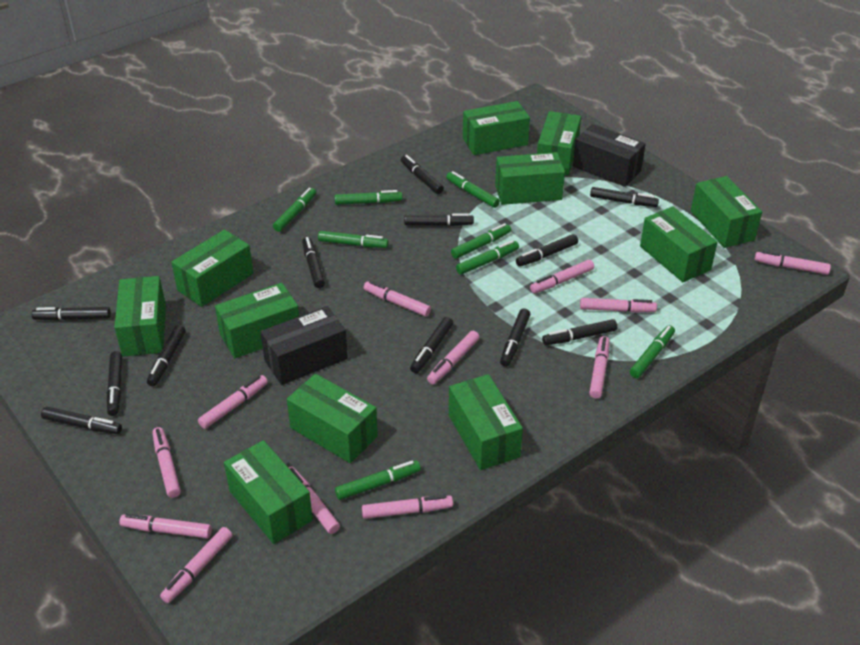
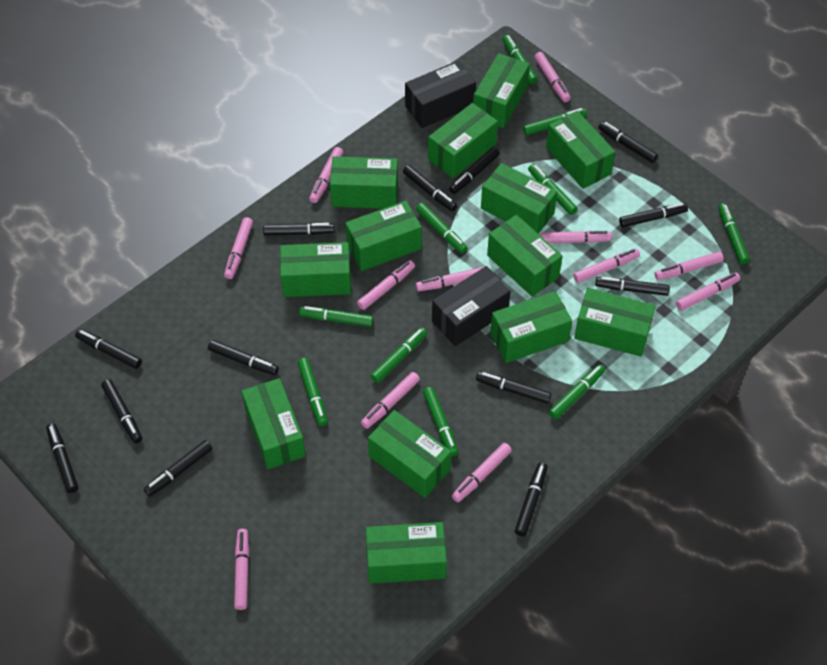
black marker: 12 -> 13
green box: 11 -> 13
green marker: 8 -> 10

